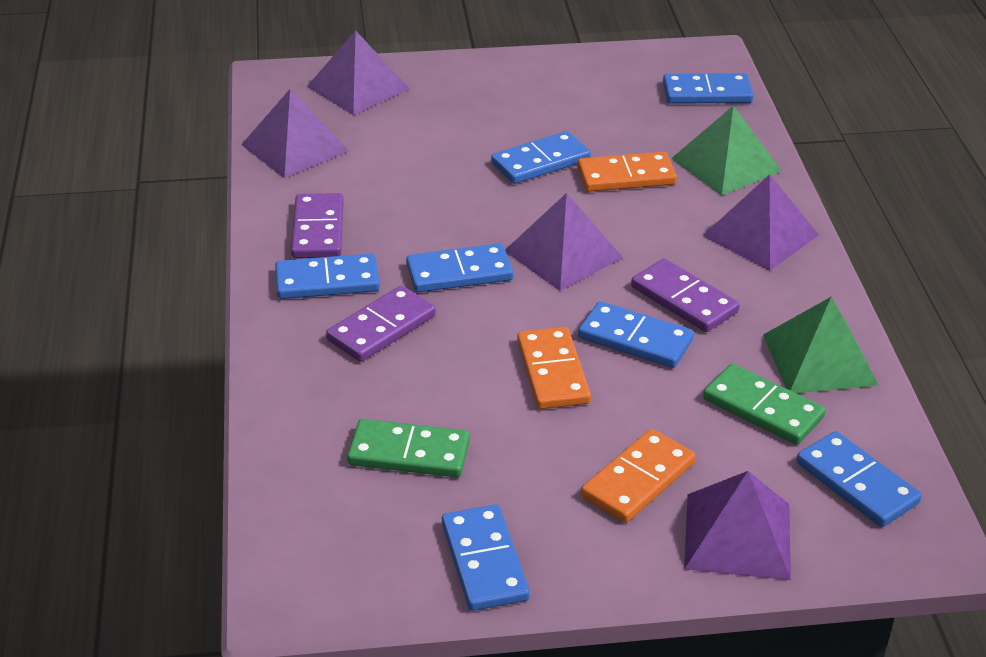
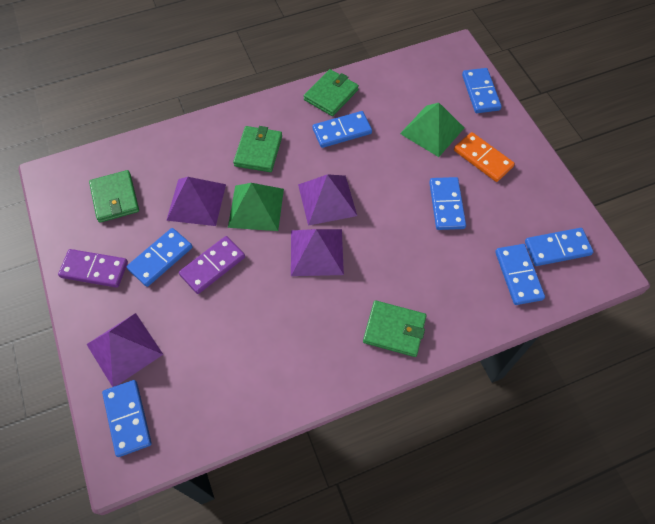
green domino: 2 -> 0
green wallet: 0 -> 4
orange domino: 3 -> 1
purple domino: 3 -> 2
purple pyramid: 5 -> 4

